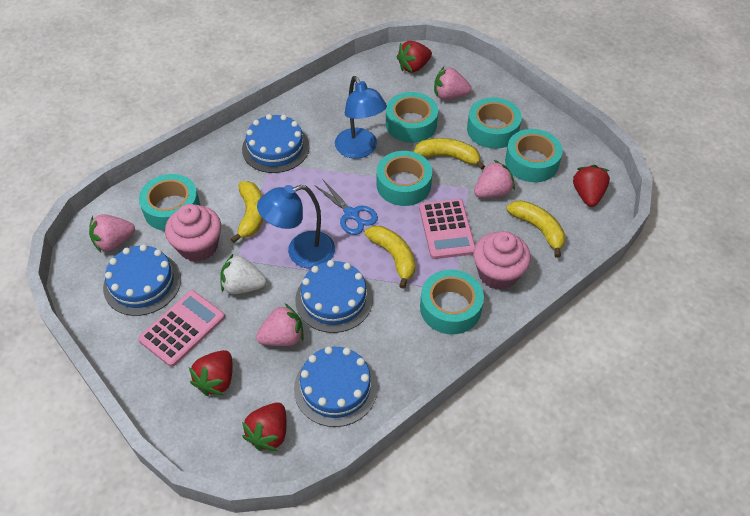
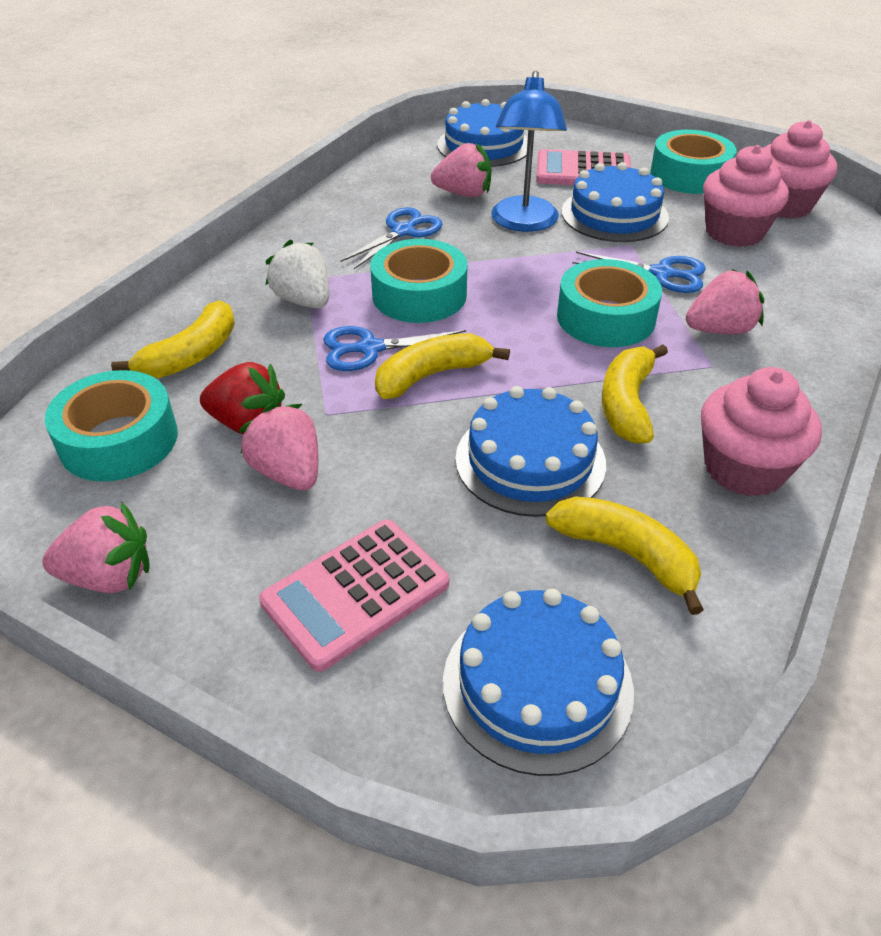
blue lamp: 2 -> 1
blue scissors: 1 -> 3
pink cupcake: 2 -> 3
red strawberry: 4 -> 1
turquoise tape: 6 -> 4

